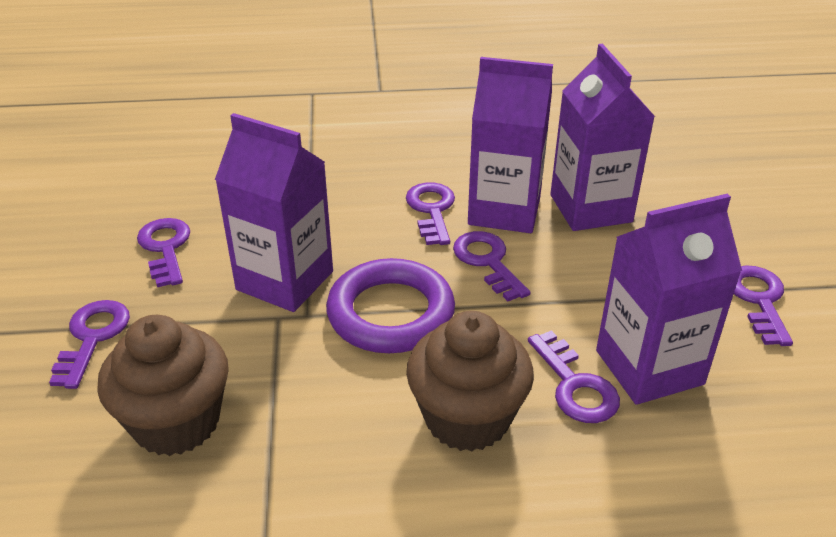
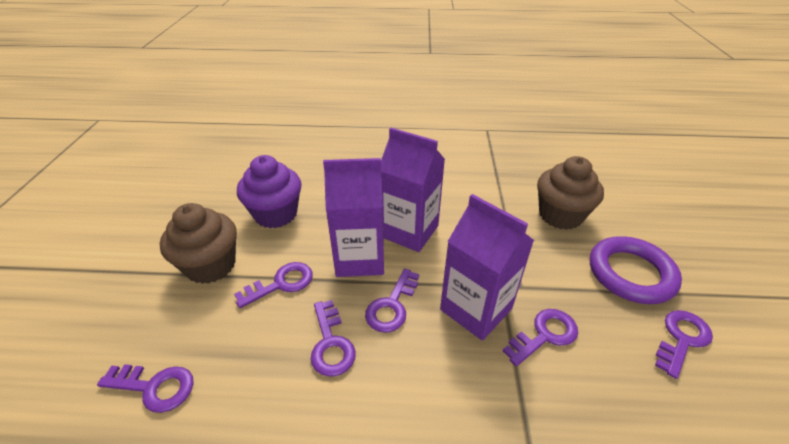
purple carton: 4 -> 3
purple cupcake: 0 -> 1

